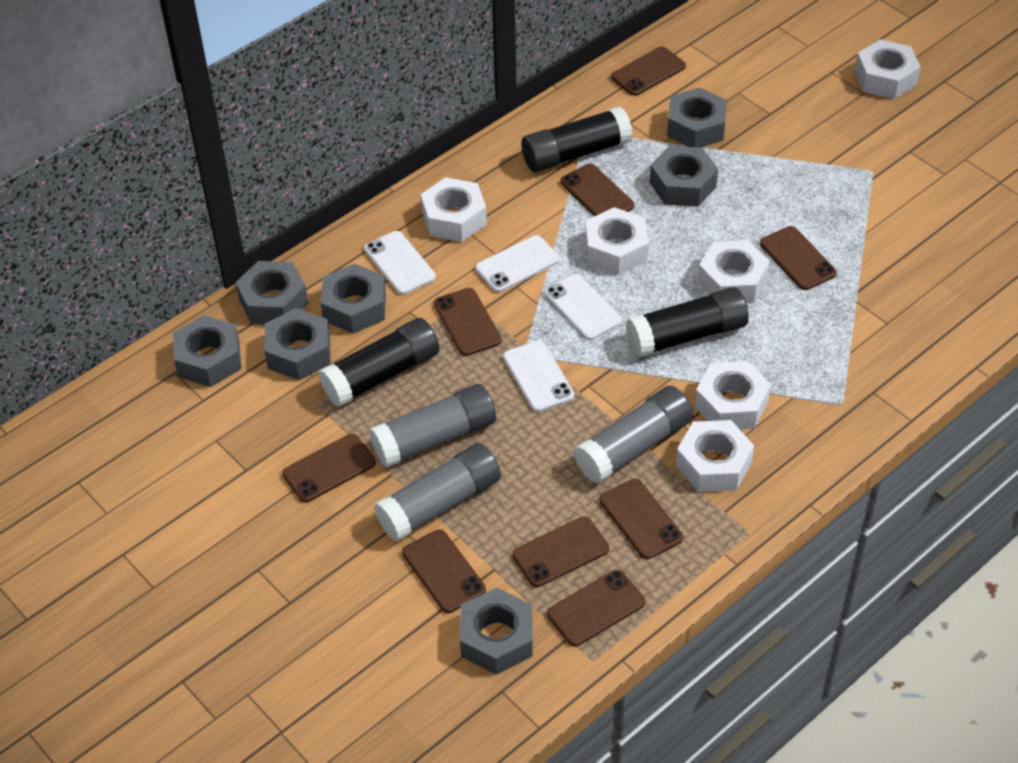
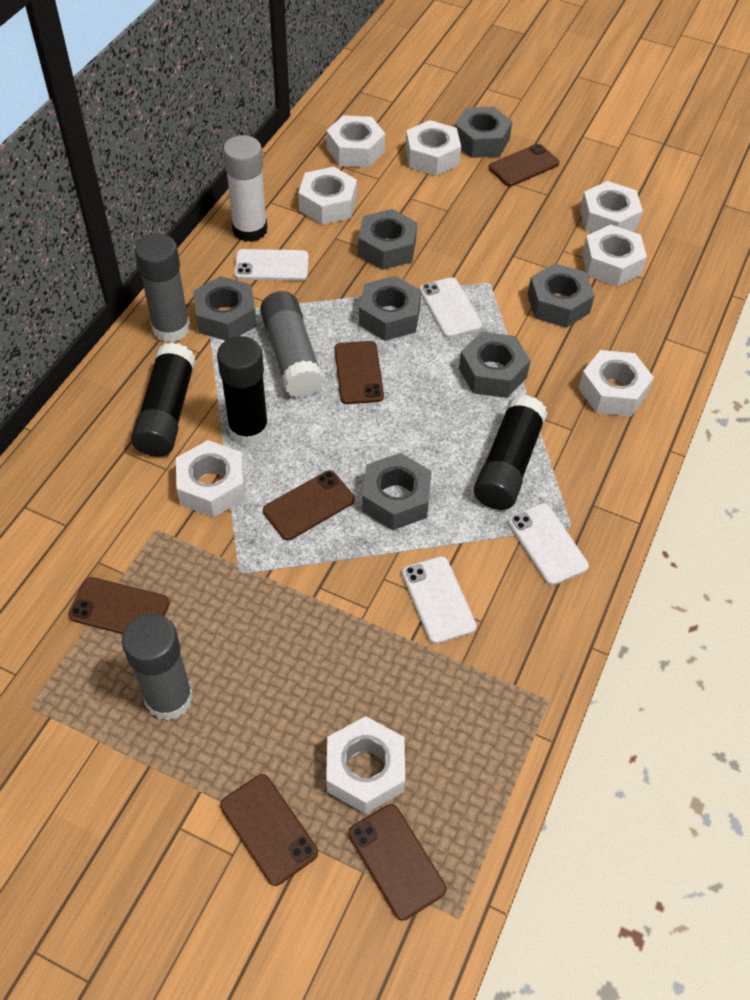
brown phone: 9 -> 6
white glue stick: 0 -> 1
white nut: 6 -> 8

